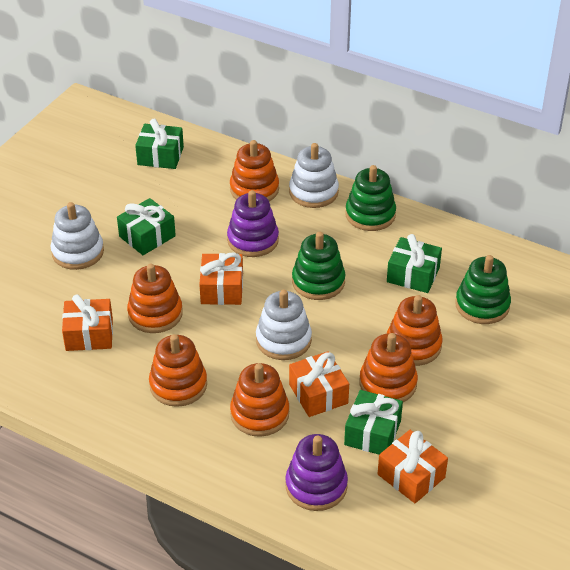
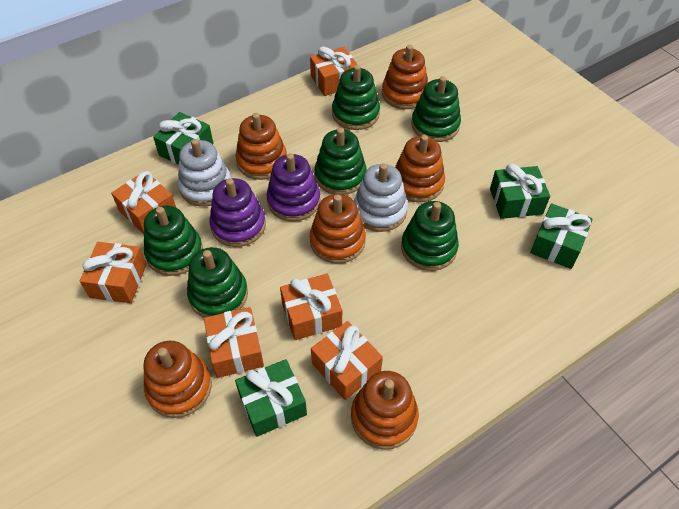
green stacking toy: 3 -> 6
orange gift: 4 -> 6
white stacking toy: 3 -> 2

